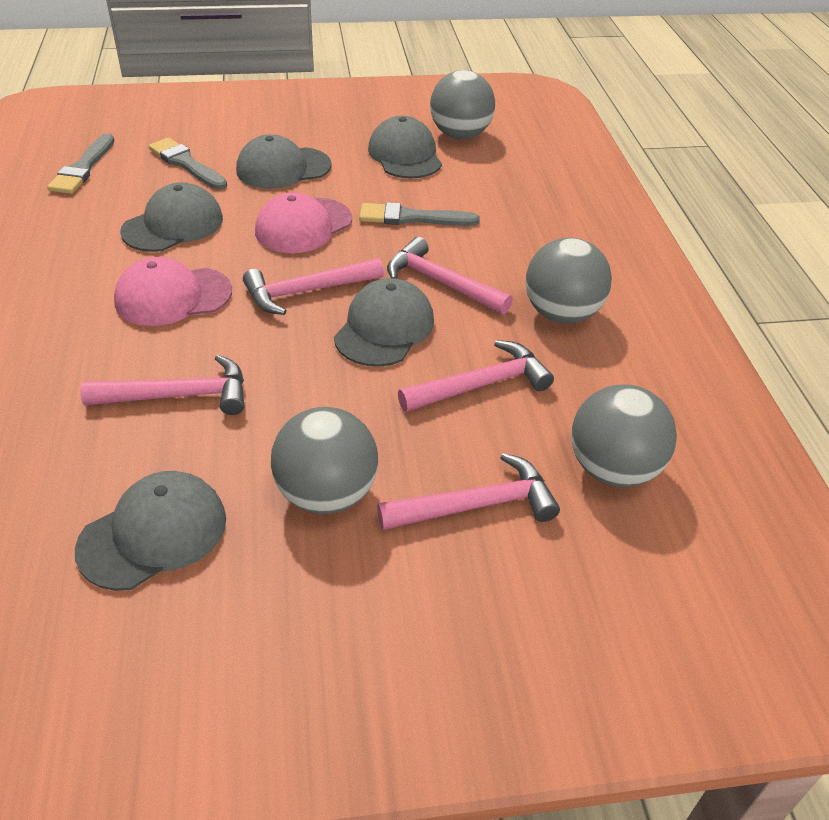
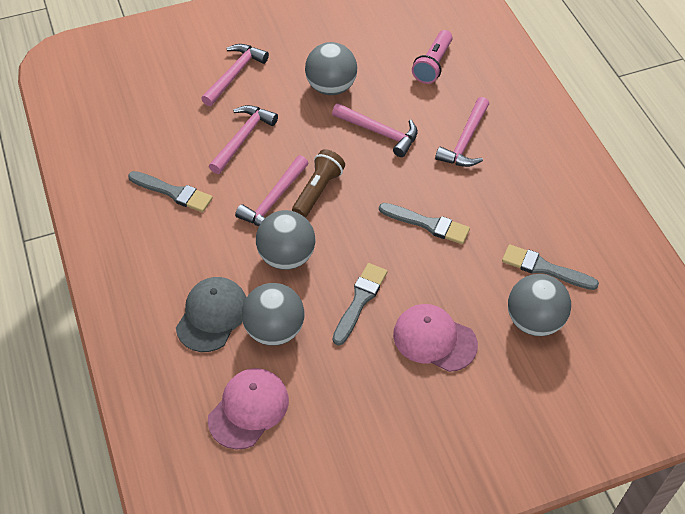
brown flashlight: 0 -> 1
grey brush: 3 -> 4
grey cap: 5 -> 1
pink flashlight: 0 -> 1

